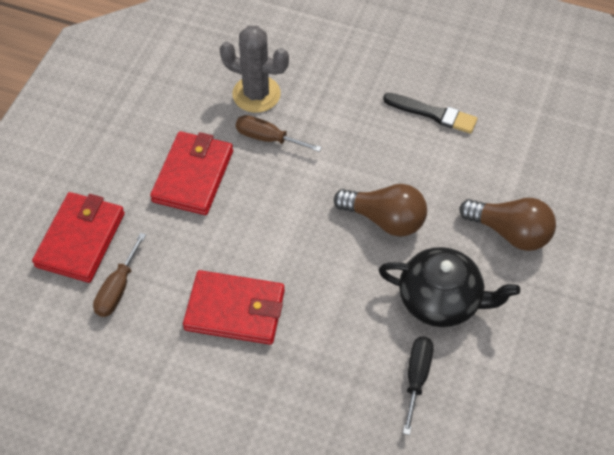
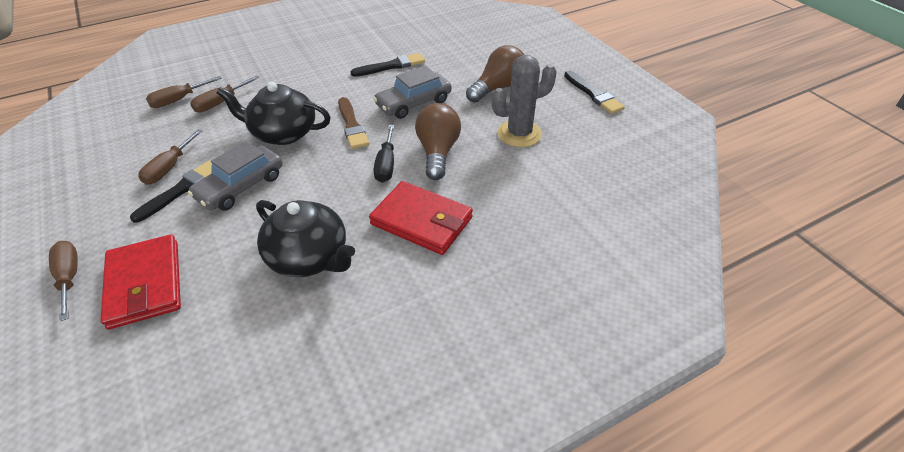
black brush: 1 -> 3
black teapot: 1 -> 2
brown brush: 0 -> 1
brown screwdriver: 2 -> 4
grey car: 0 -> 2
red wallet: 3 -> 2

